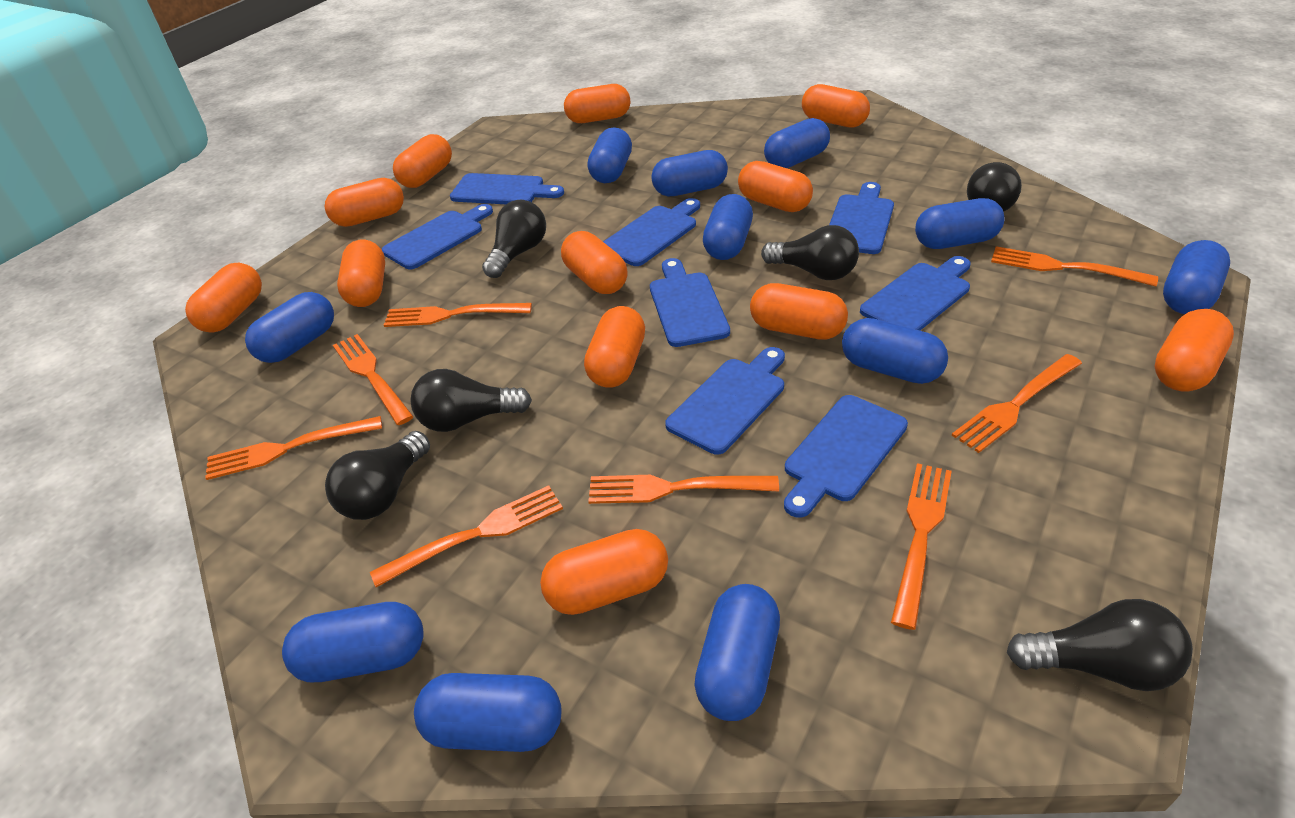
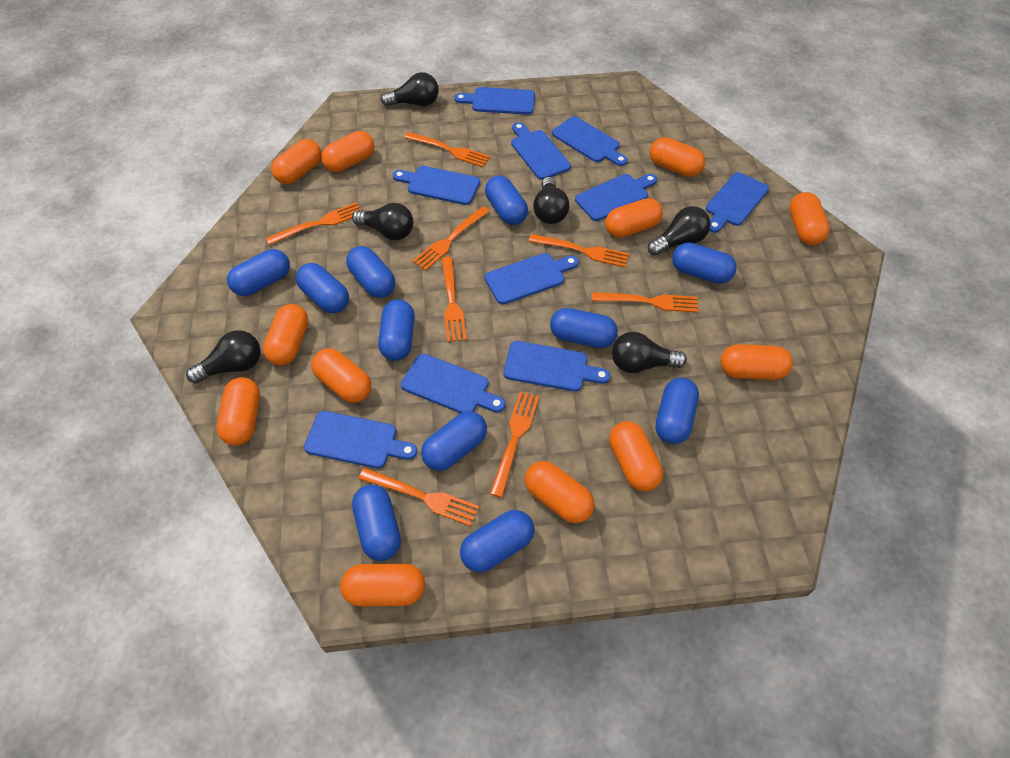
blue cutting board: 8 -> 10

